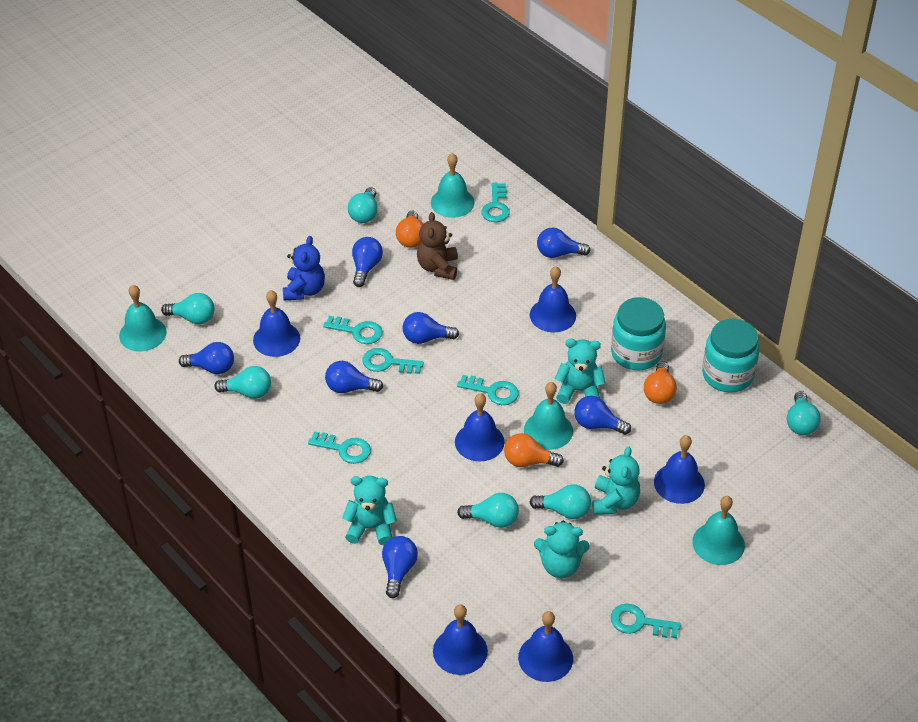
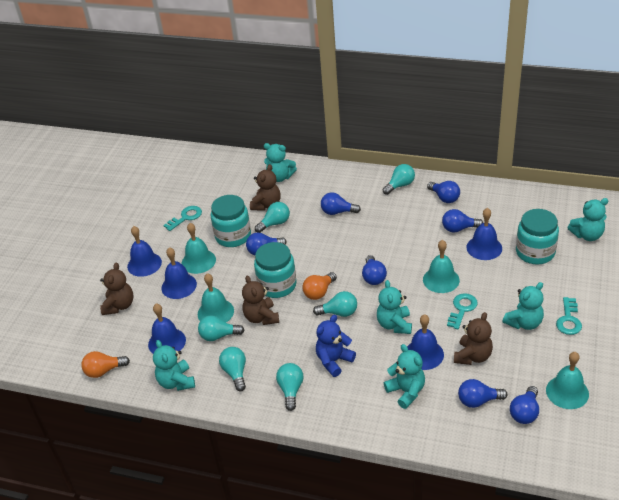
blue bell: 6 -> 5
brown teddy bear: 1 -> 4
orange light bulb: 3 -> 2
turquoise jar: 2 -> 3
turquoise key: 6 -> 3
turquoise teddy bear: 4 -> 6

